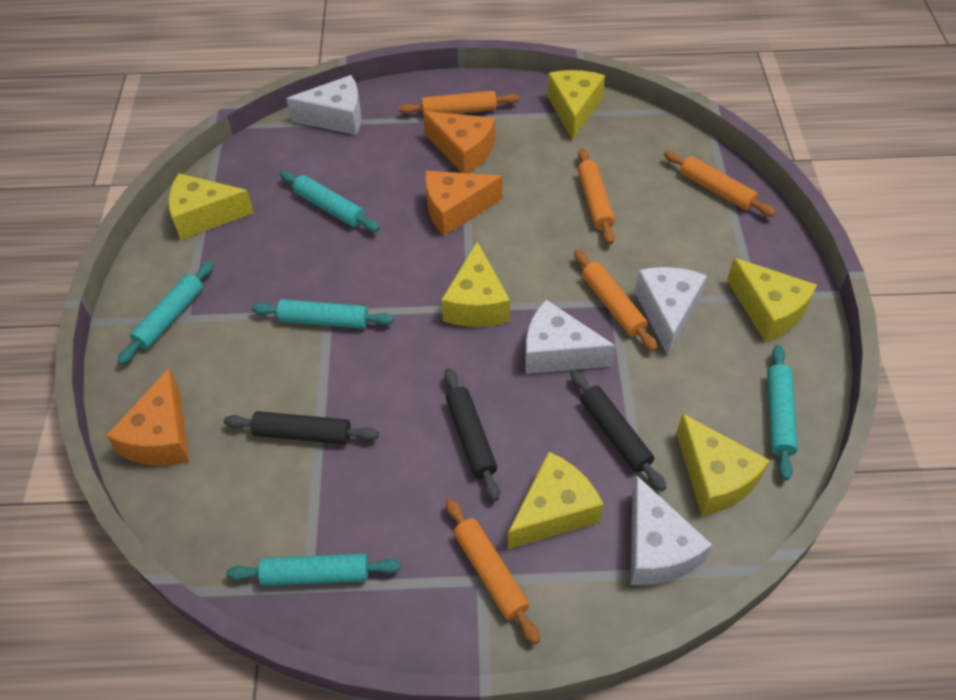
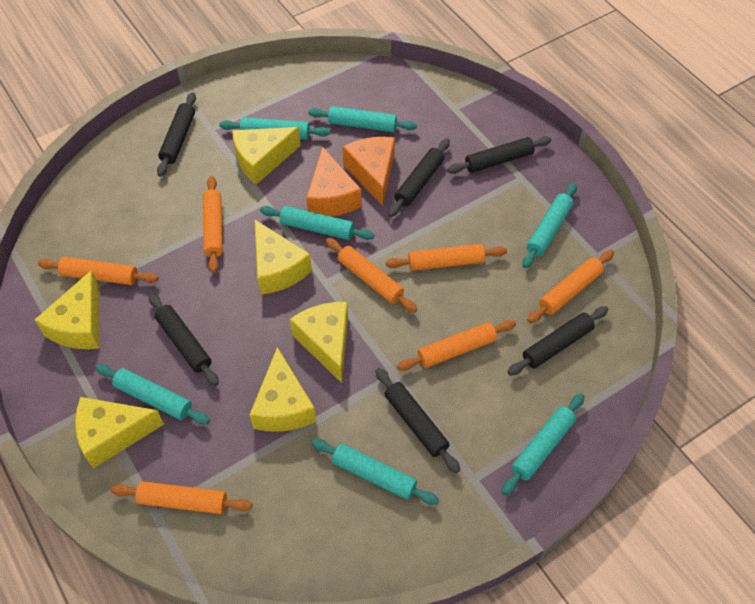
black rolling pin: 3 -> 6
orange cheese: 3 -> 2
orange rolling pin: 5 -> 7
turquoise rolling pin: 5 -> 7
white cheese: 4 -> 0

